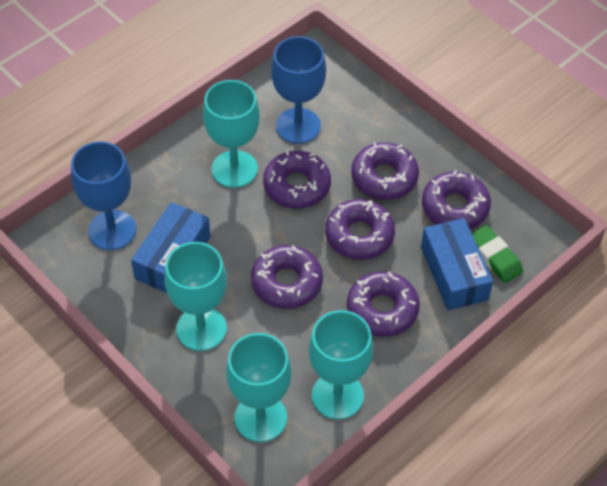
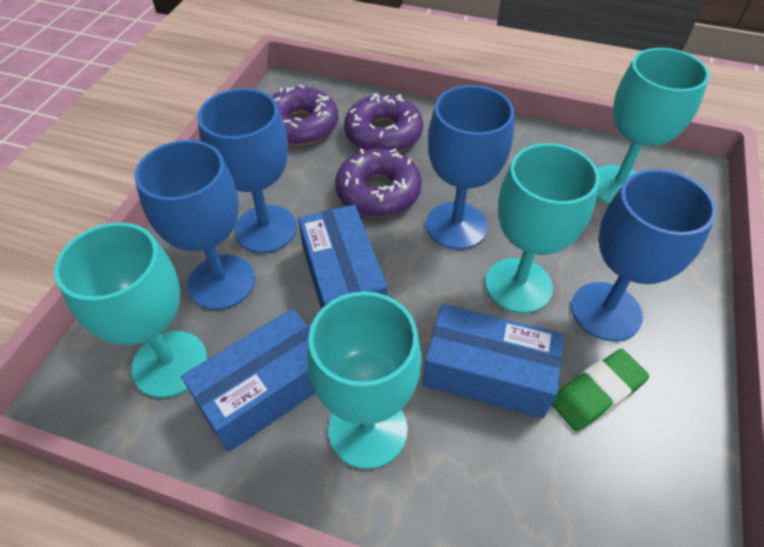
blue box: 2 -> 3
blue goblet: 2 -> 4
purple donut: 6 -> 3

